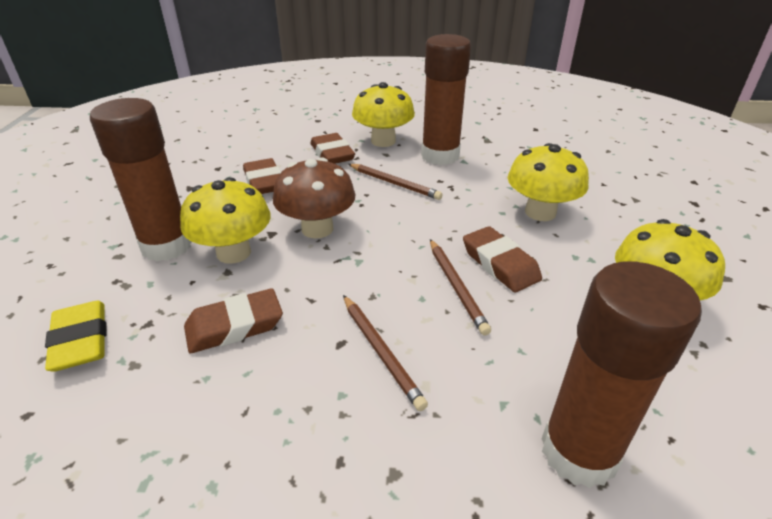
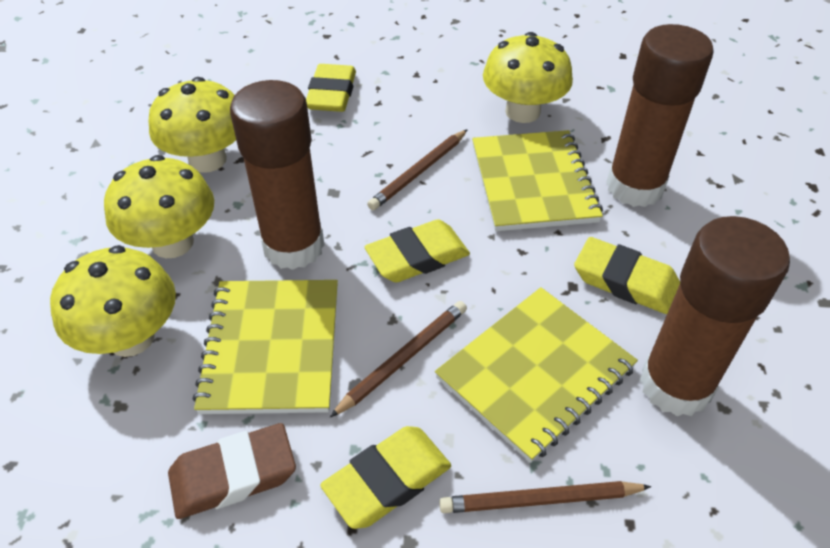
brown eraser: 4 -> 1
brown mushroom: 1 -> 0
yellow eraser: 1 -> 4
yellow notebook: 0 -> 3

